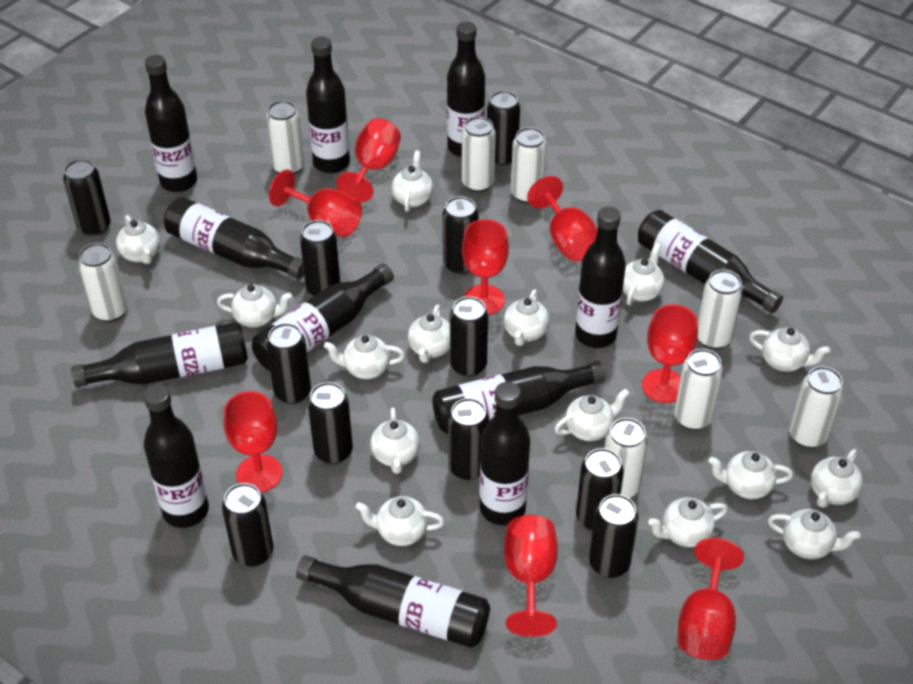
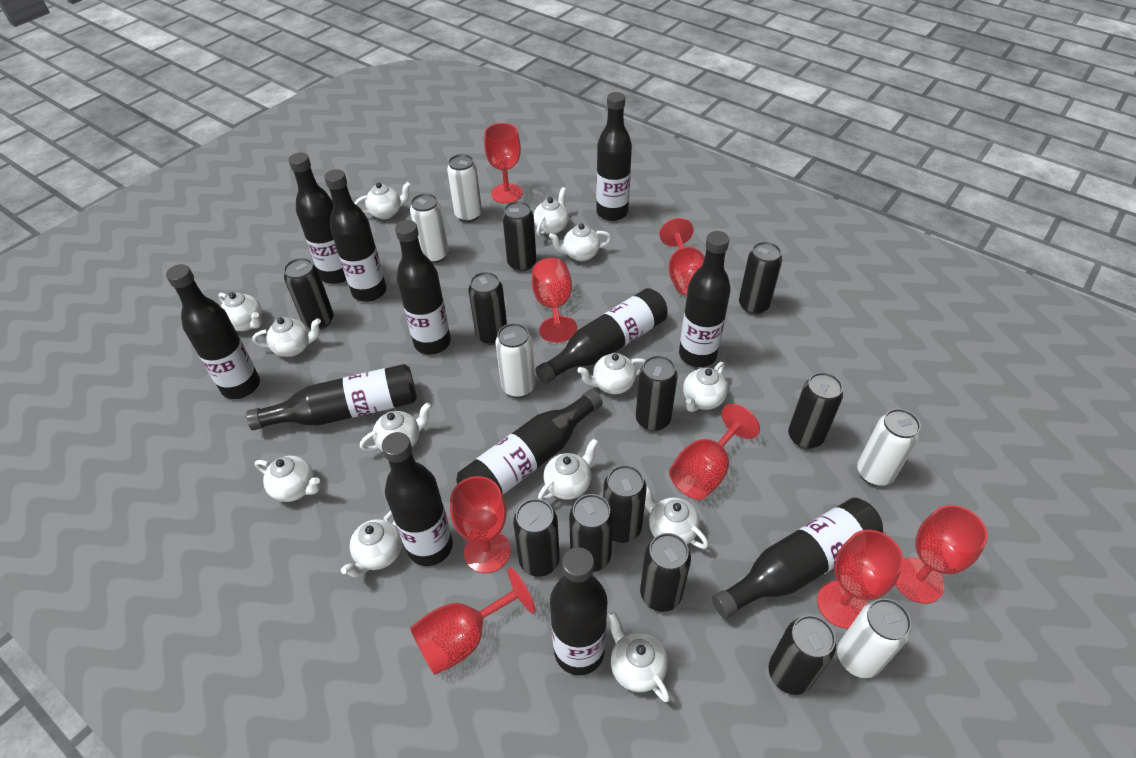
white can: 8 -> 5
white teapot: 15 -> 13

